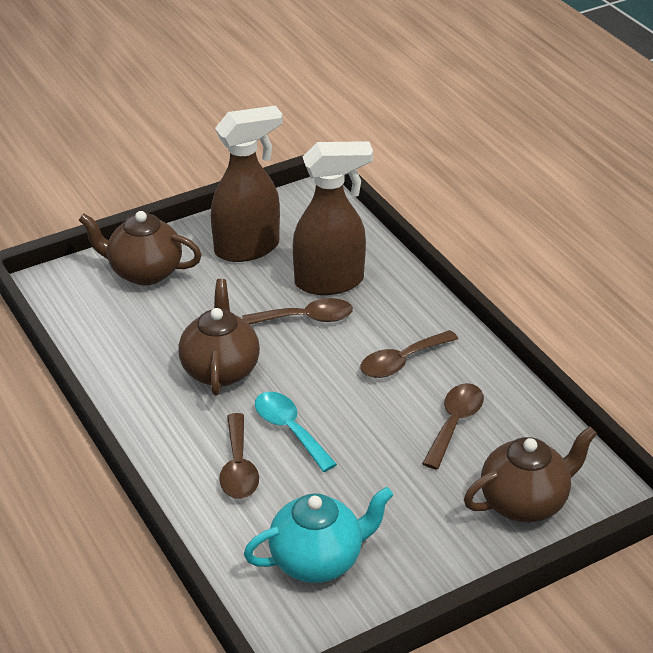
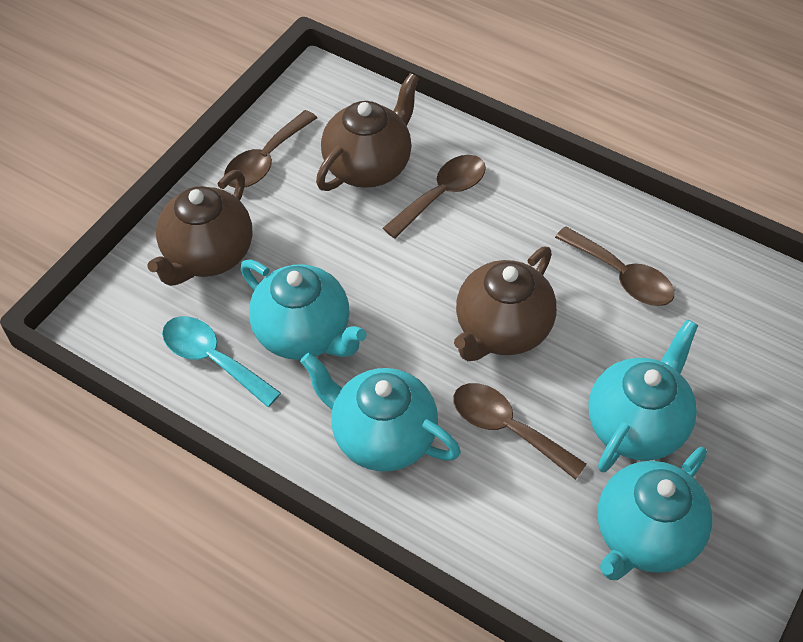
brown spray bottle: 2 -> 0
turquoise teapot: 1 -> 4

